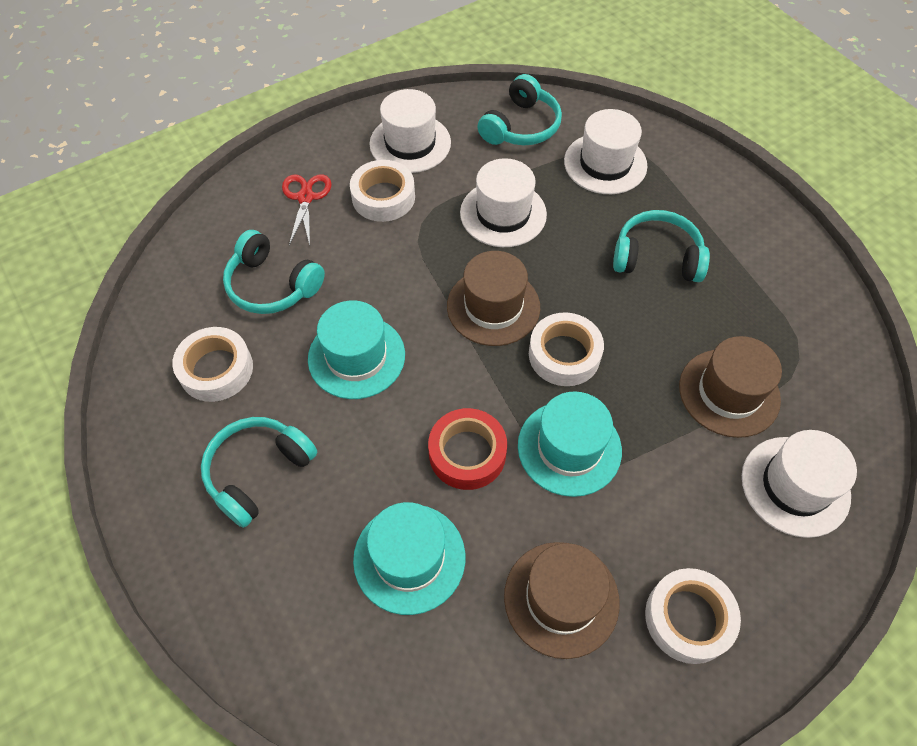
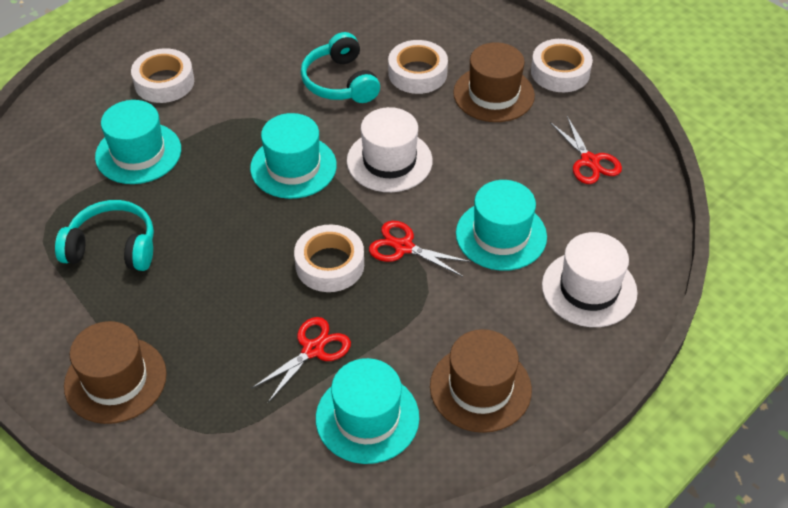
red scissors: 1 -> 3
red tape: 1 -> 0
turquoise hat: 3 -> 4
turquoise headphones: 4 -> 2
white hat: 4 -> 2

